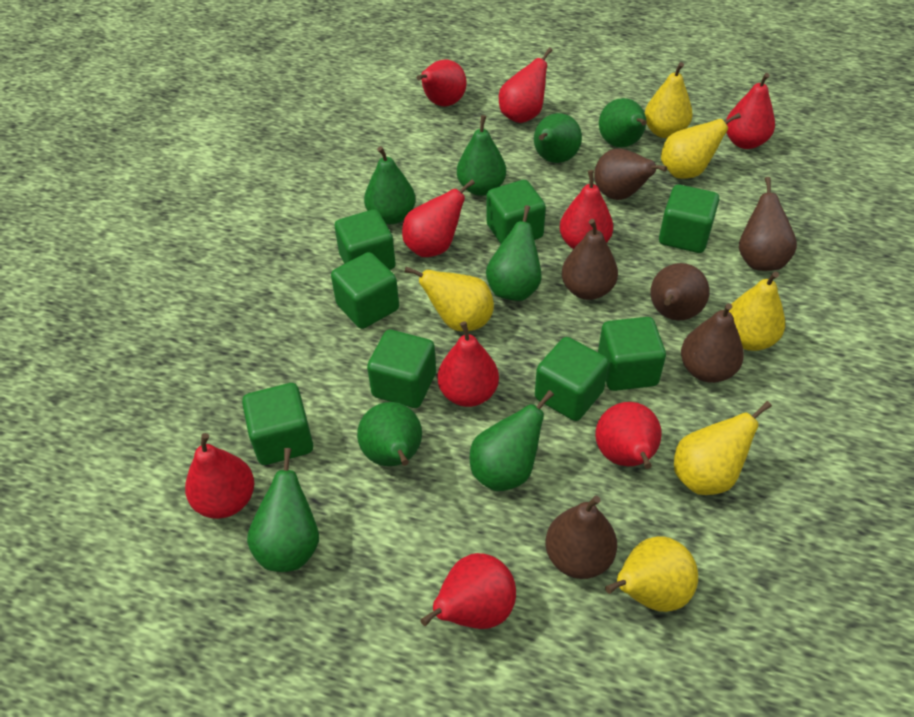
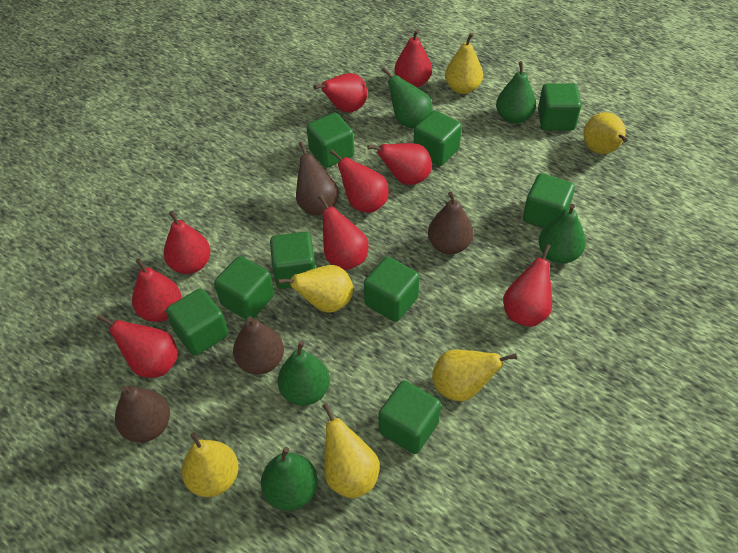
brown pear: 6 -> 4
green cube: 8 -> 9
green pear: 8 -> 5

